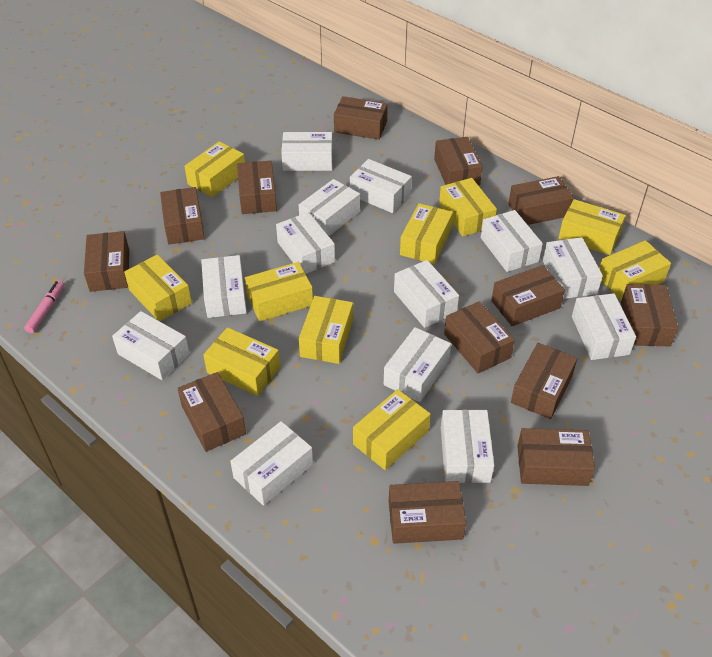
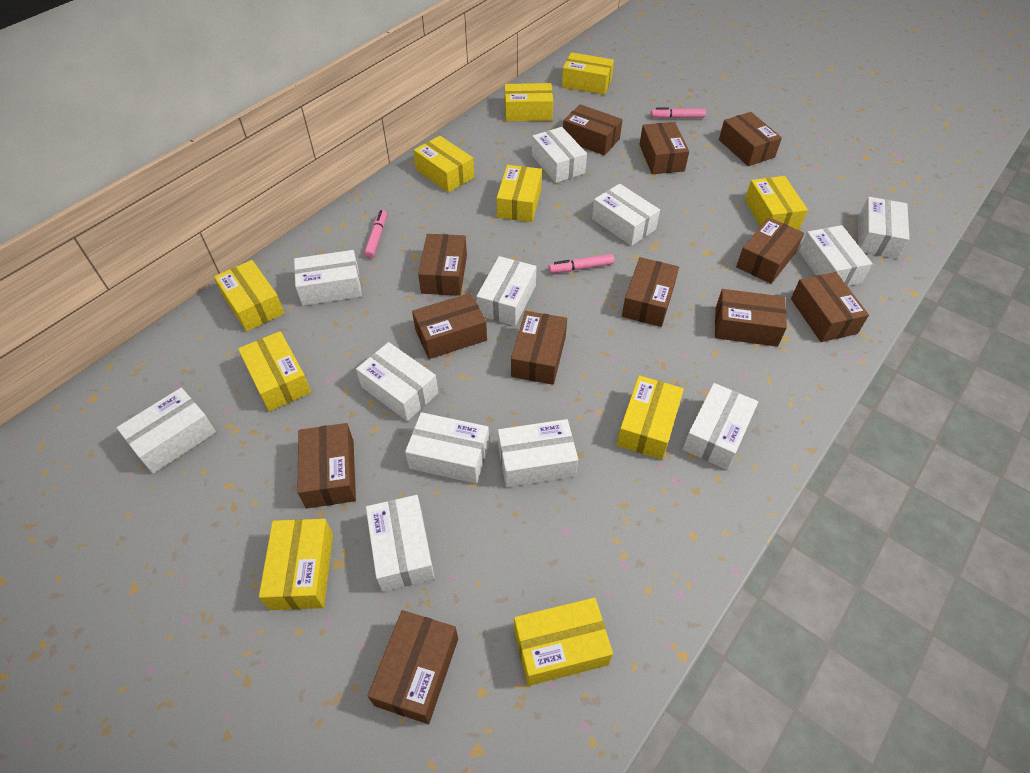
brown box: 13 -> 12
pink marker: 1 -> 3
white box: 13 -> 12

